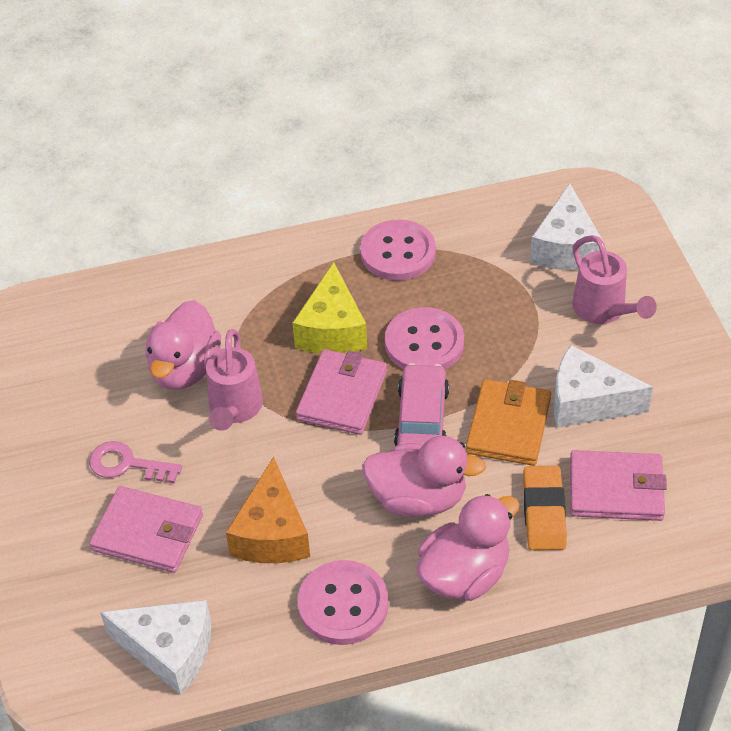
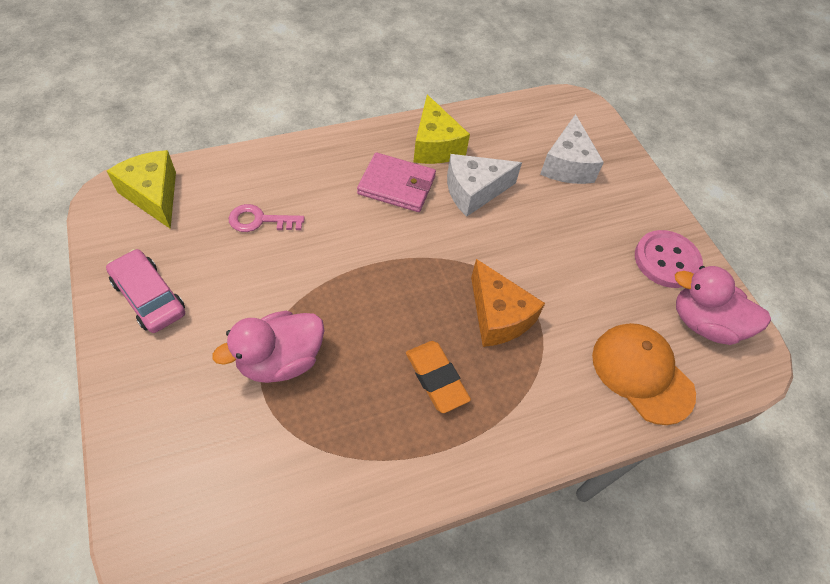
orange cap: 0 -> 1
orange wallet: 1 -> 0
pink button: 3 -> 1
pink duck: 3 -> 2
pink wallet: 3 -> 1
pink watering can: 2 -> 0
white cheese: 3 -> 2
yellow cheese: 1 -> 2

